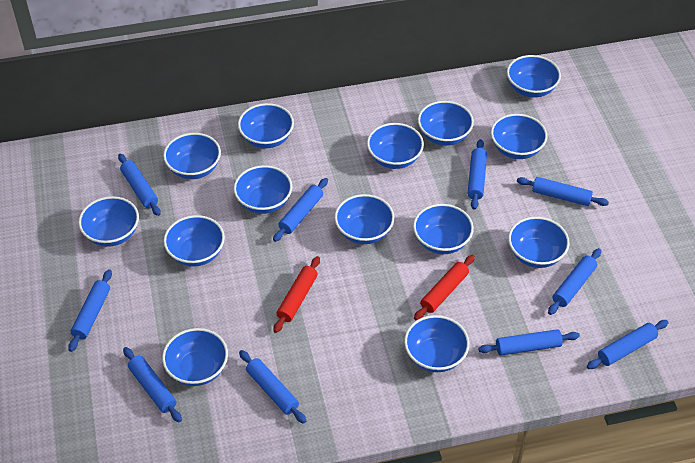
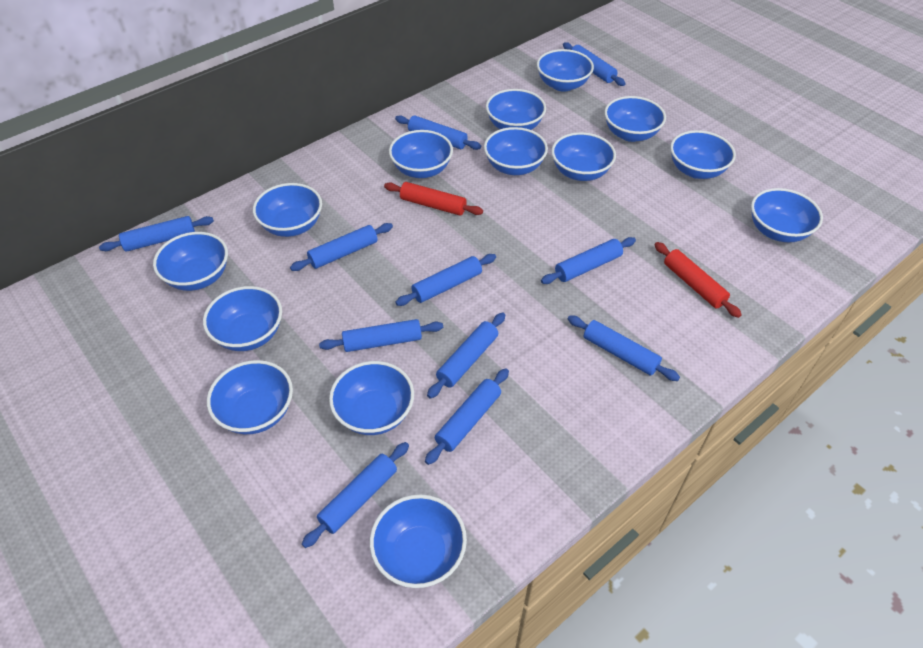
blue rolling pin: 10 -> 11

